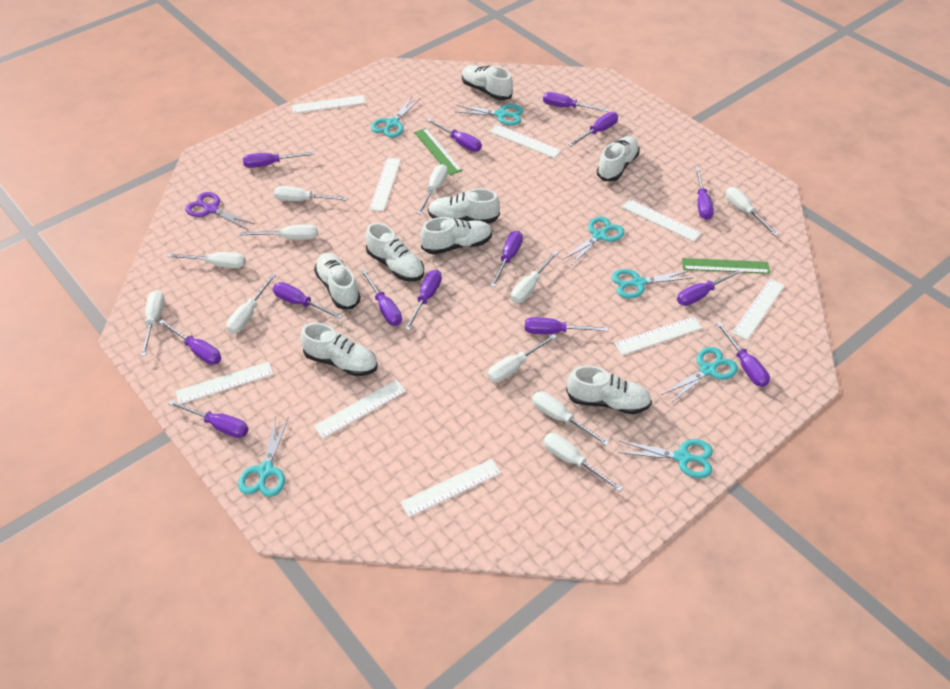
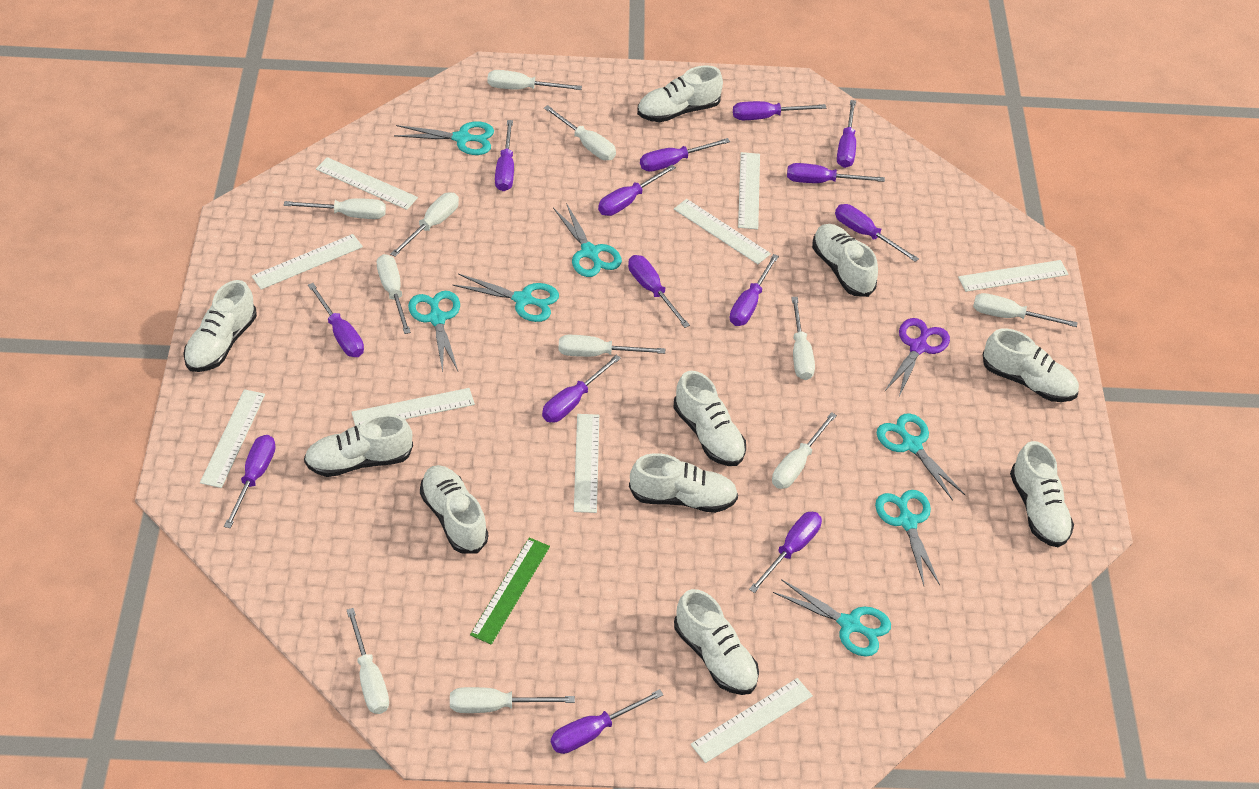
green ruler: 2 -> 1
white shoe: 8 -> 10

